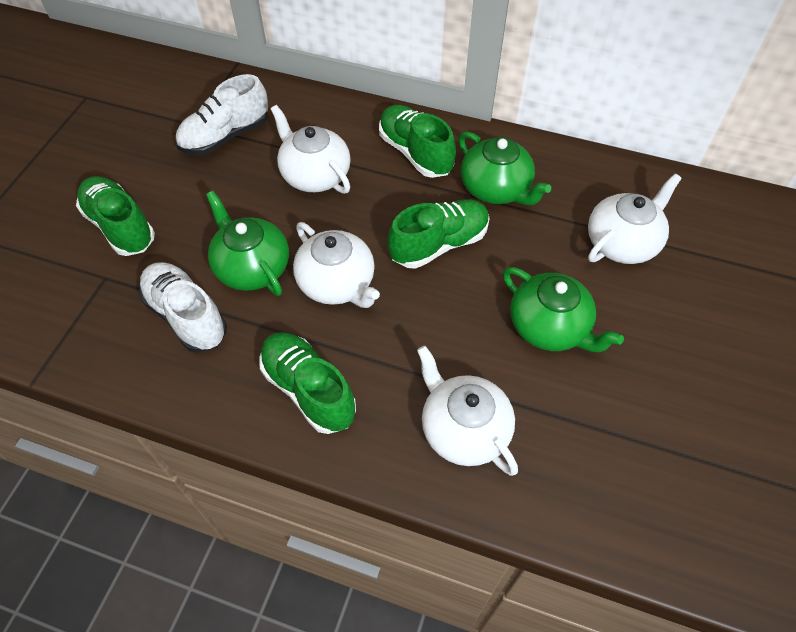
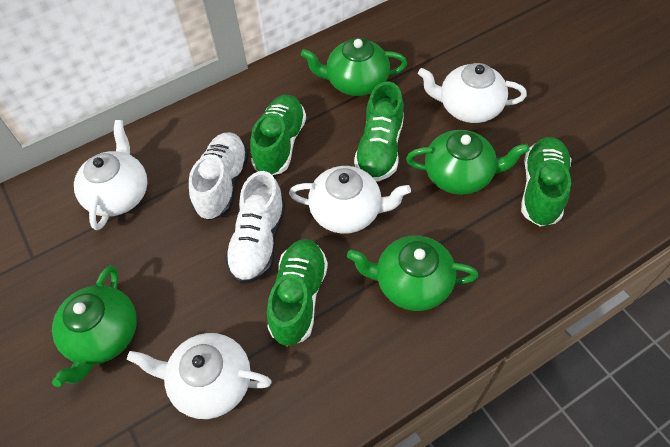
green teapot: 3 -> 4

